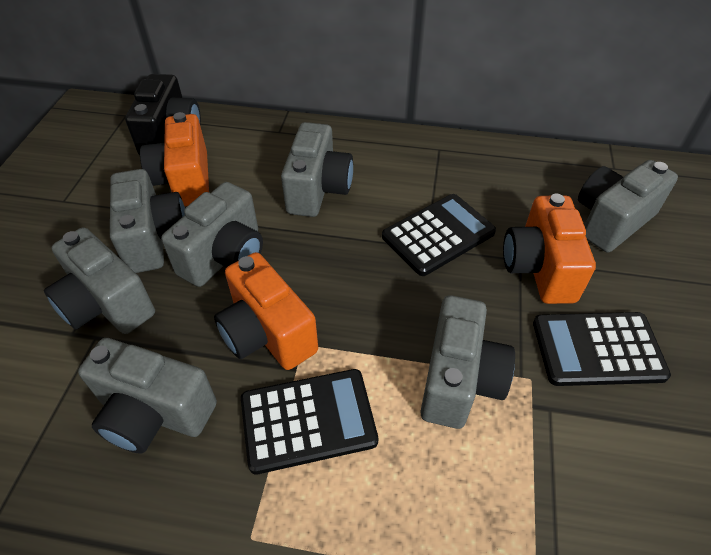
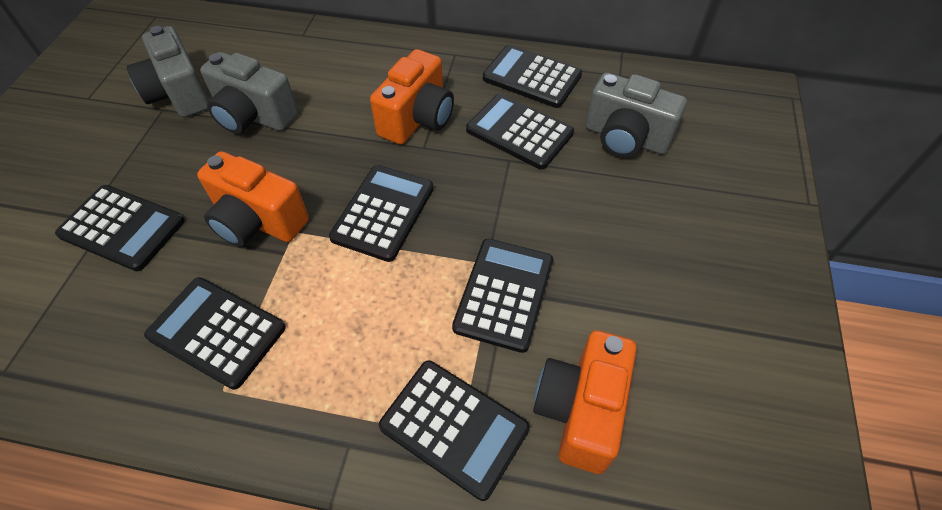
black calculator: 3 -> 7
black camera: 1 -> 0
grey camera: 7 -> 3

